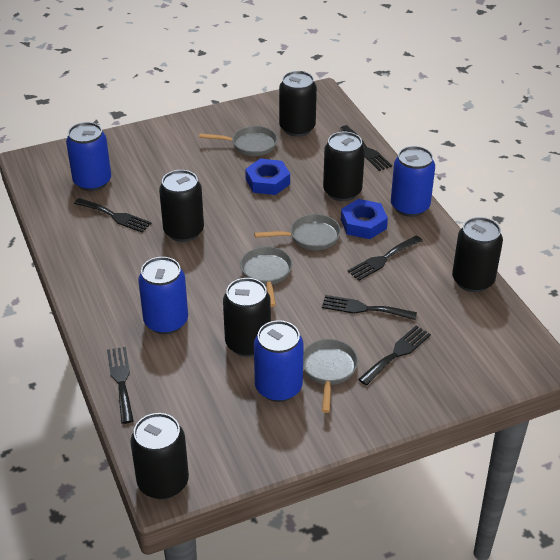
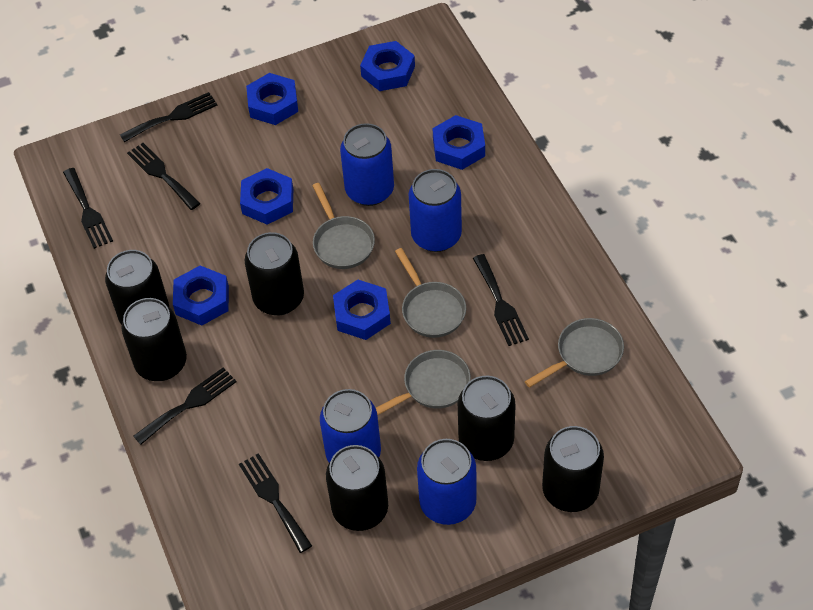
blue nut: 2 -> 6

